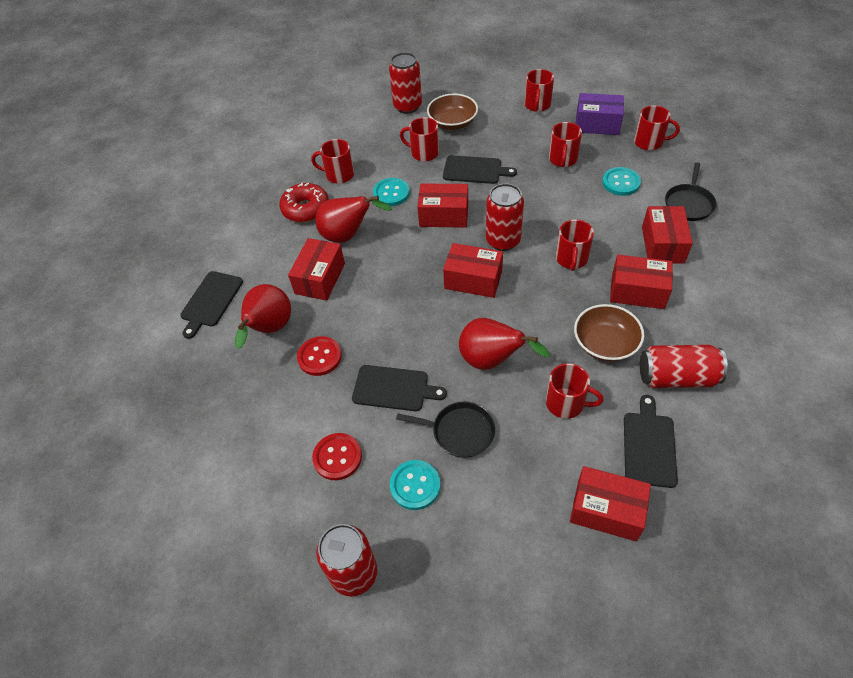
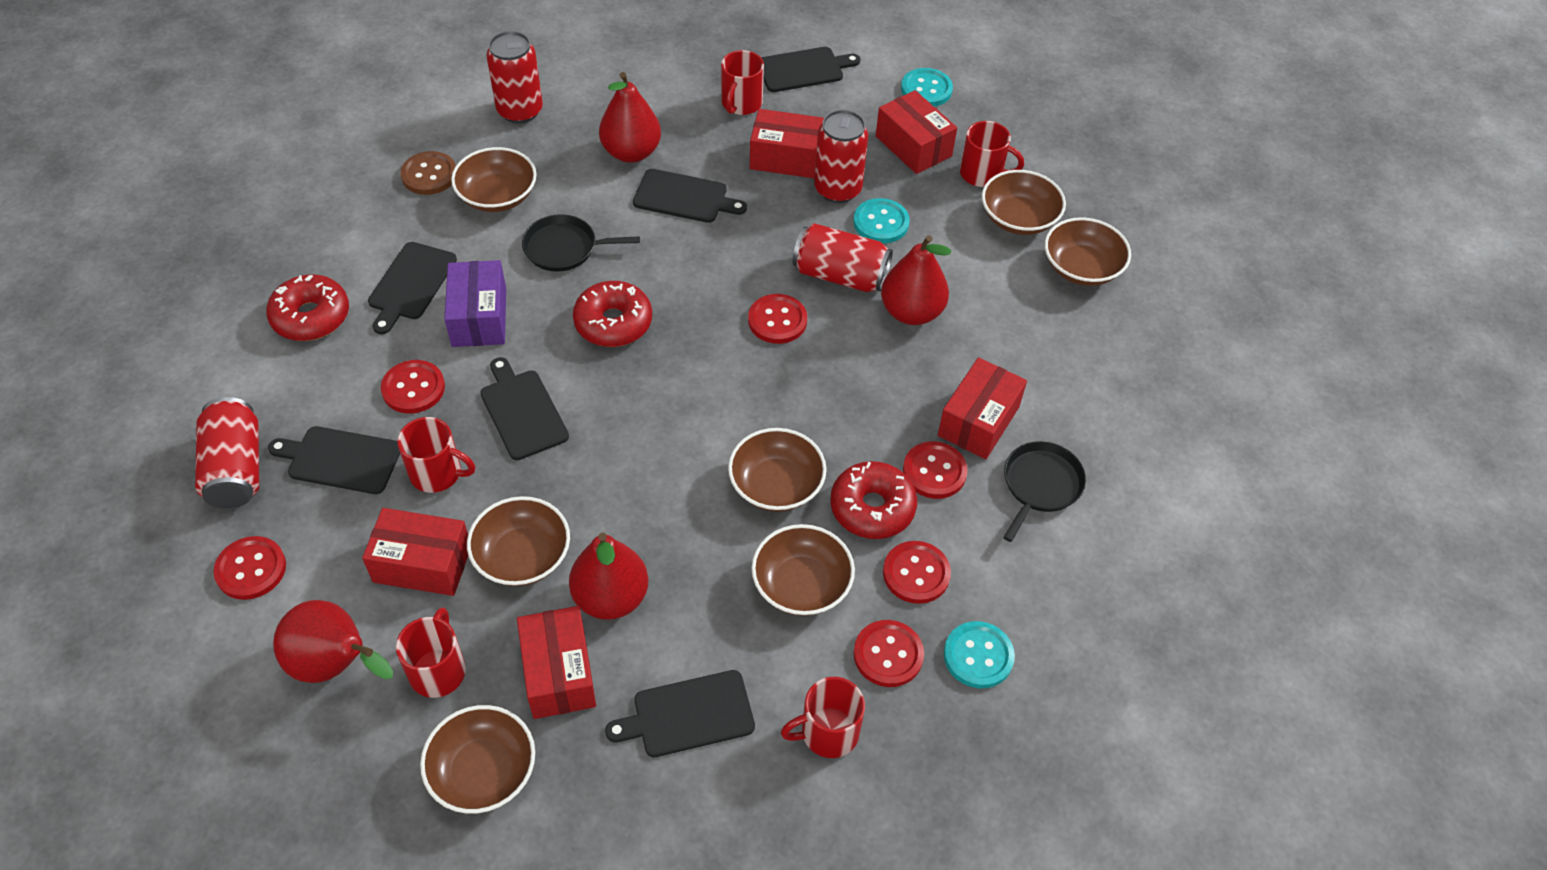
black cutting board: 4 -> 6
brown bowl: 2 -> 7
brown button: 0 -> 1
red box: 6 -> 5
red button: 2 -> 6
red donut: 1 -> 3
red mug: 7 -> 5
red pear: 3 -> 4

